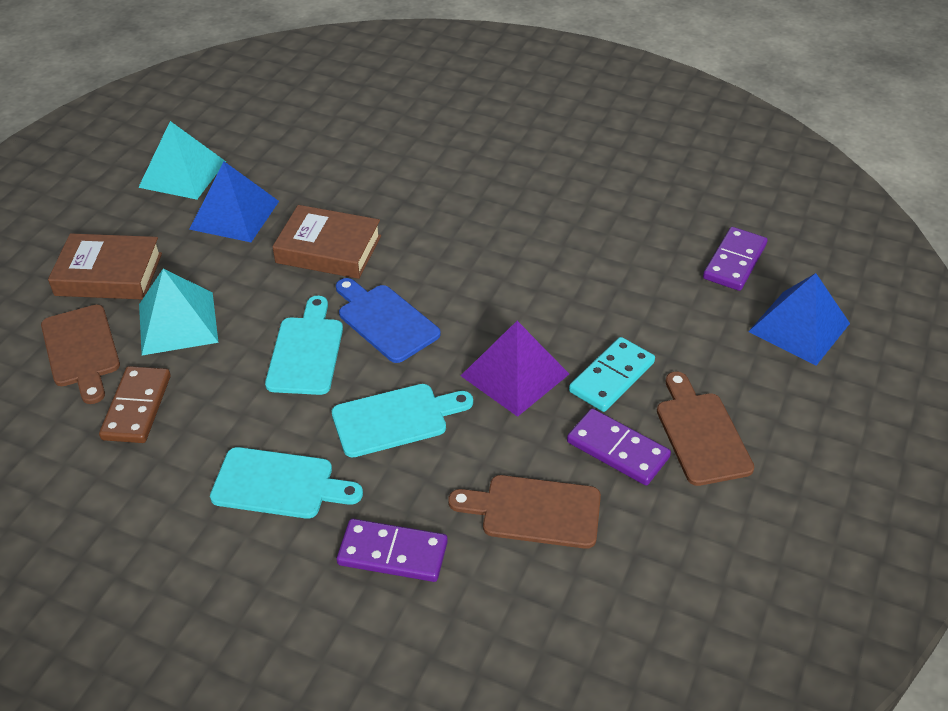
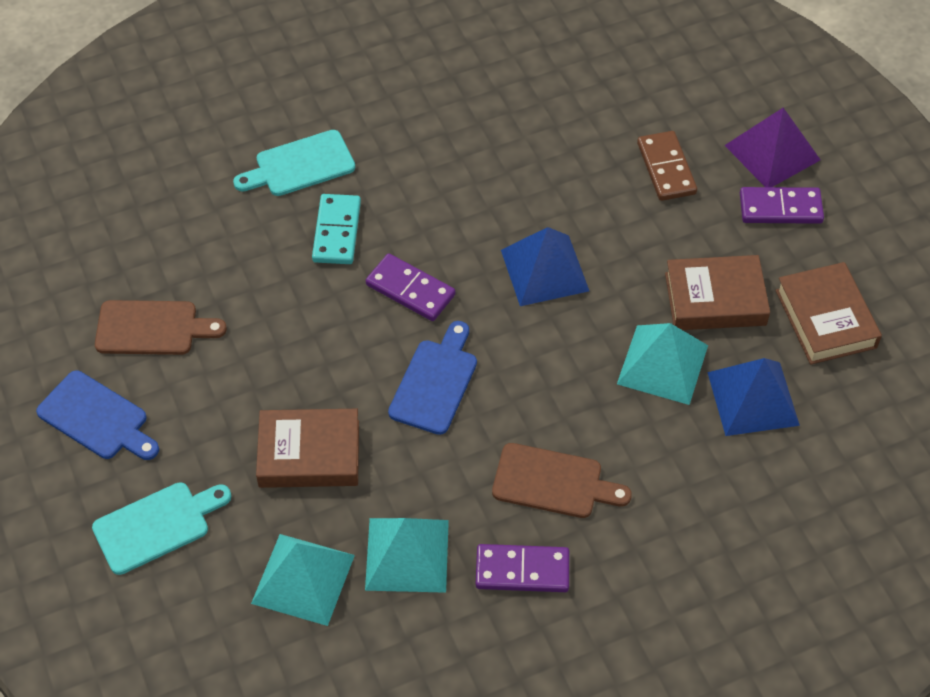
blue cutting board: 1 -> 2
brown book: 2 -> 3
brown cutting board: 3 -> 2
turquoise cutting board: 3 -> 2
turquoise pyramid: 2 -> 3

